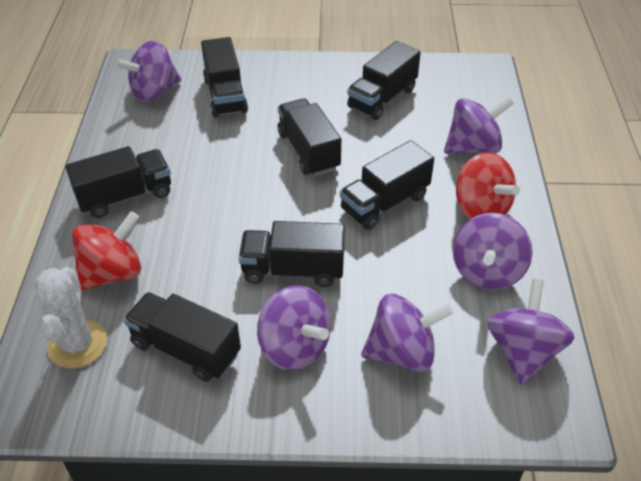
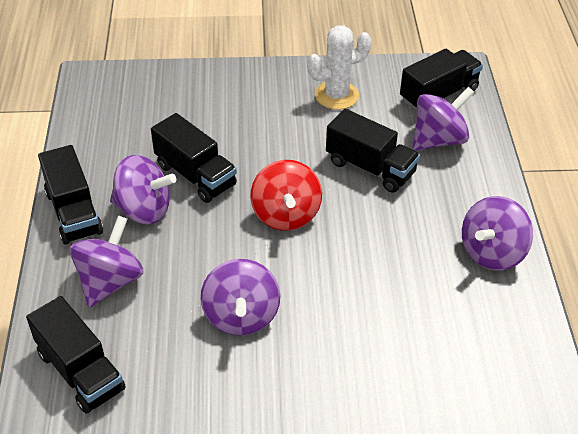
black truck: 7 -> 5
purple spinning top: 6 -> 5
red spinning top: 2 -> 1

